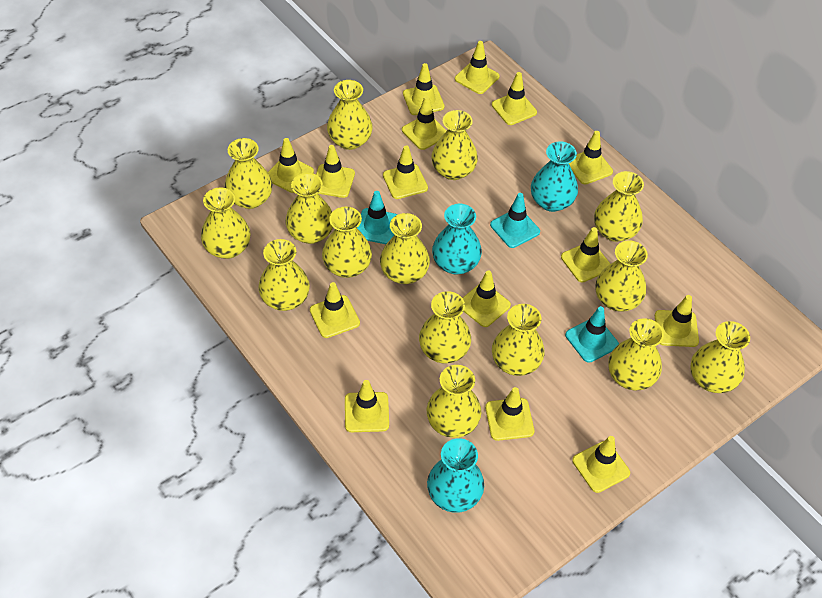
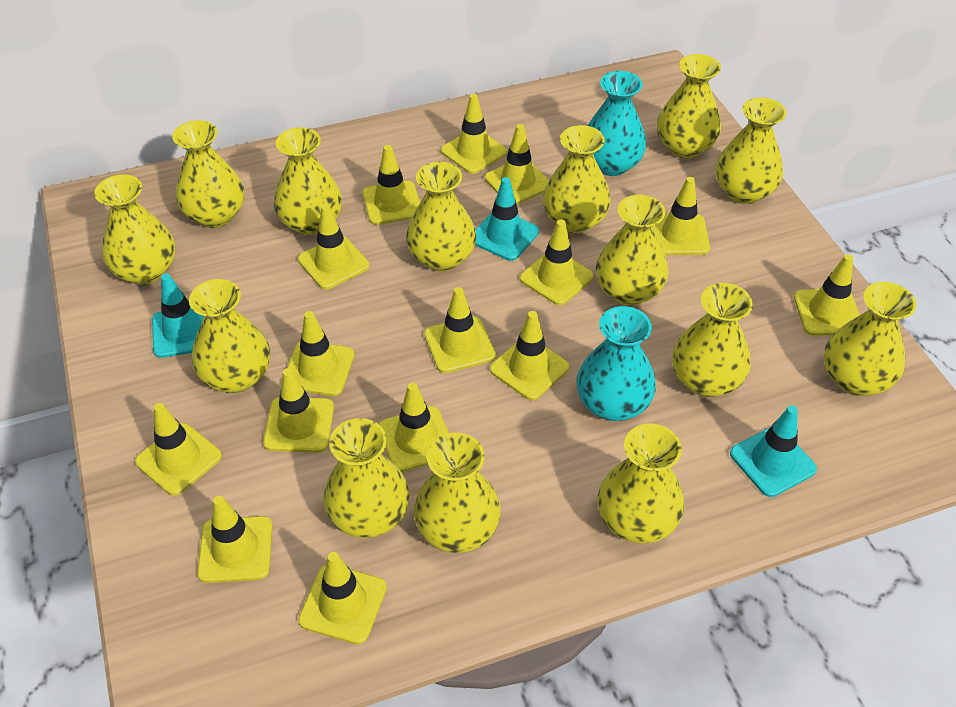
turquoise vase: 3 -> 2
yellow vase: 15 -> 14

